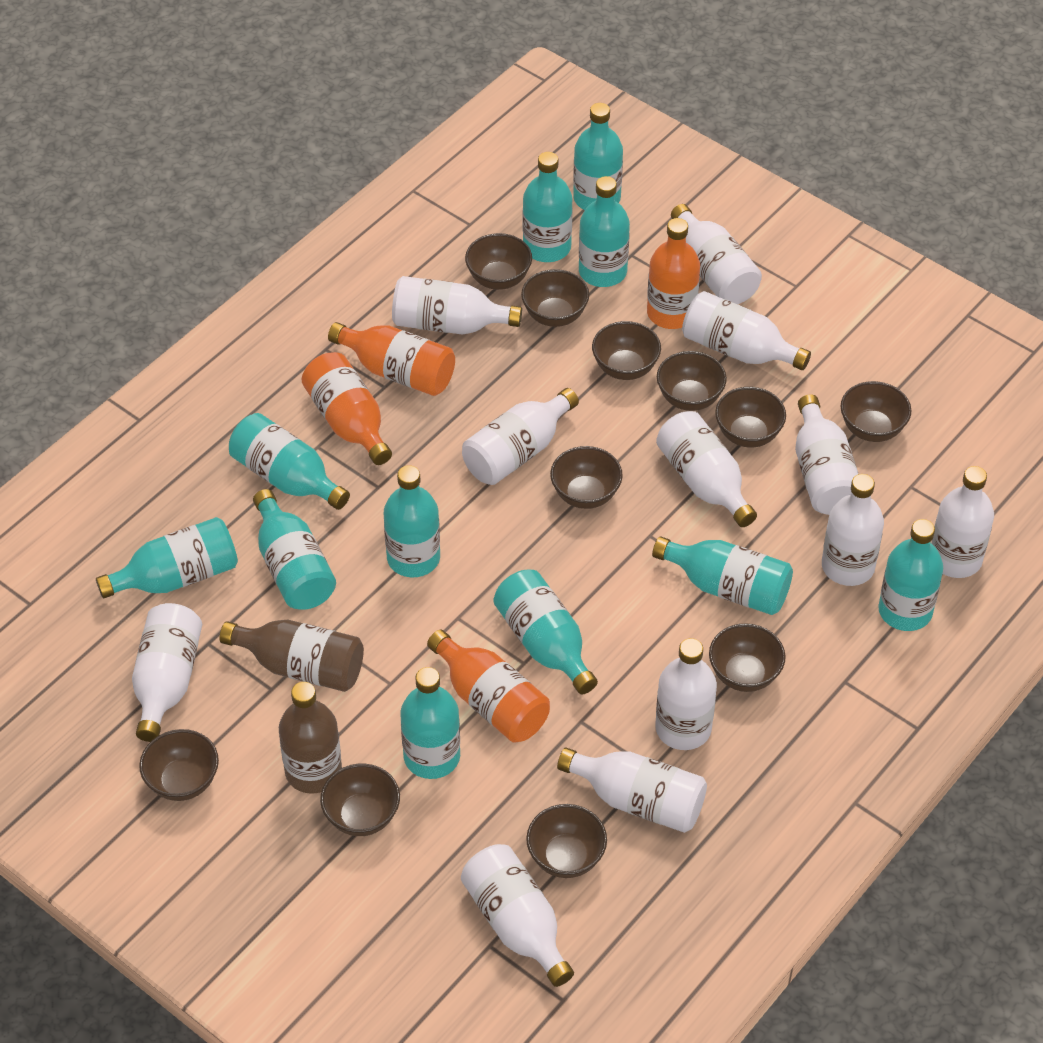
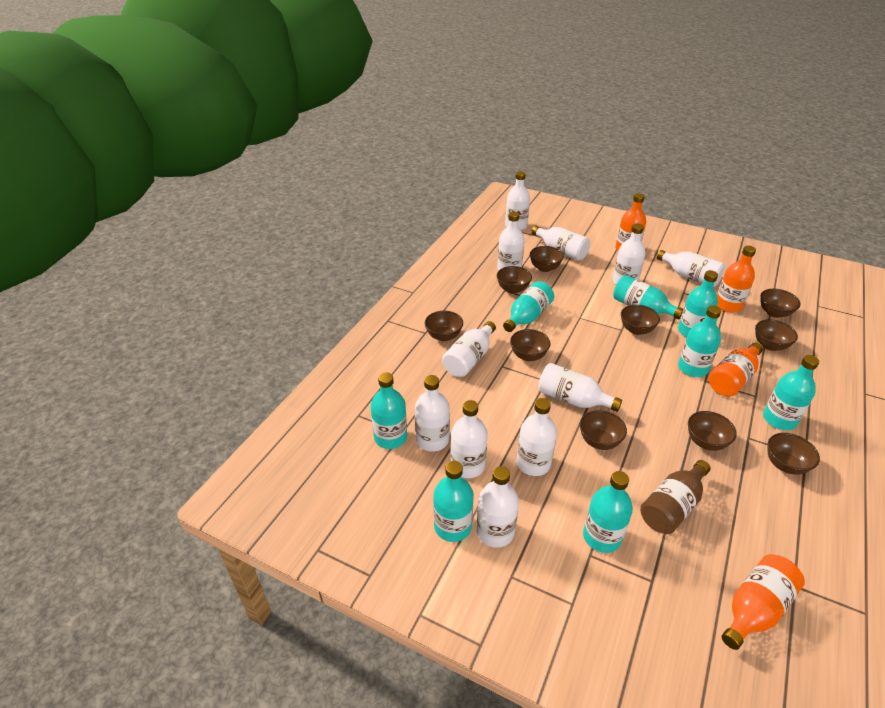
brown bottle: 2 -> 1
brown bowl: 11 -> 10
turquoise bottle: 11 -> 8
white bottle: 12 -> 11

